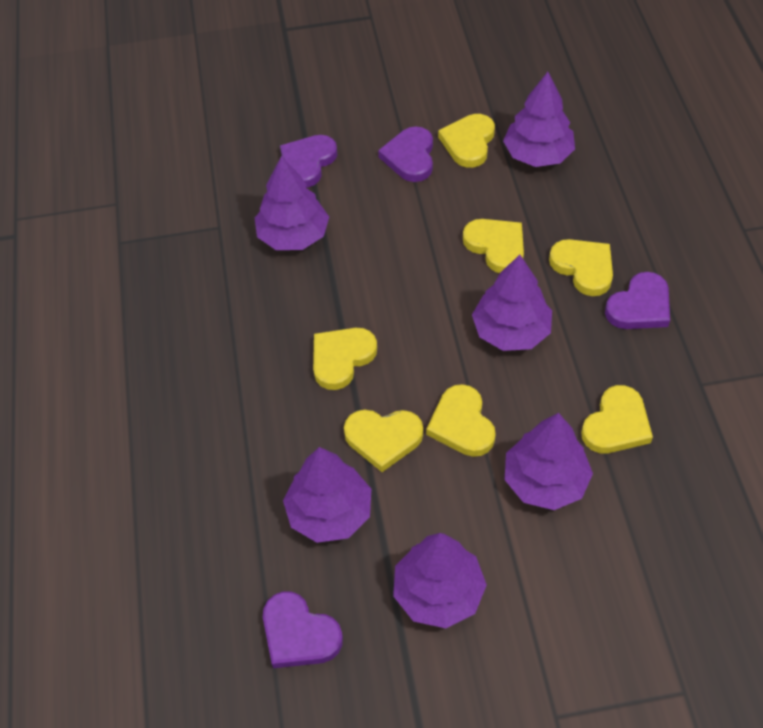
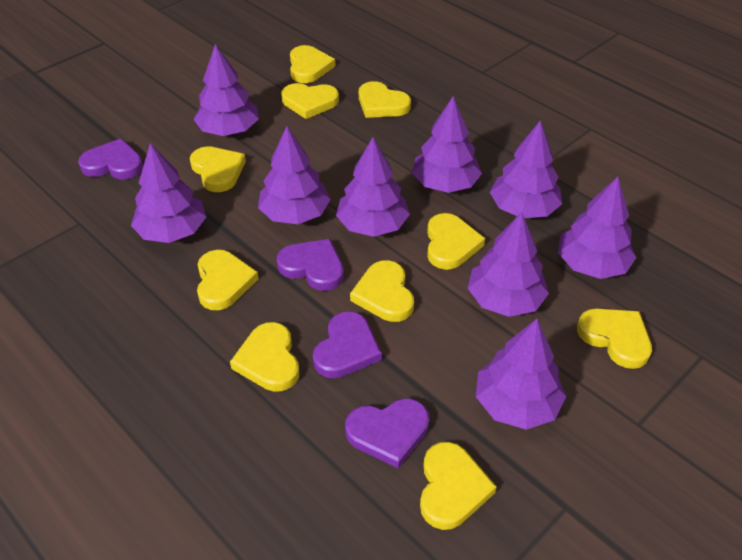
purple tree: 6 -> 9
yellow heart: 7 -> 10

